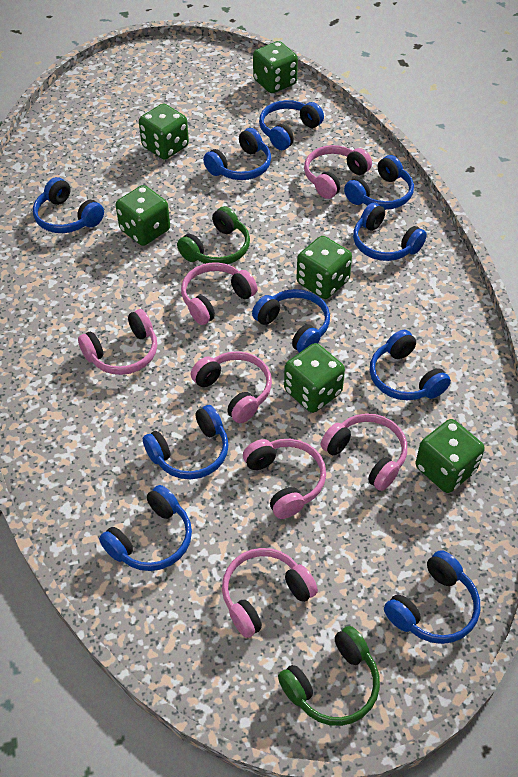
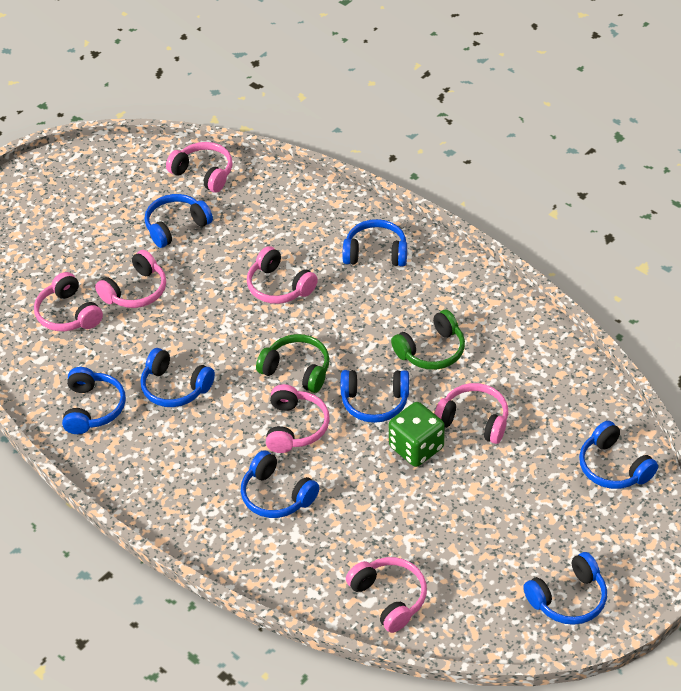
blue headphones: 10 -> 8
green dice: 6 -> 1

